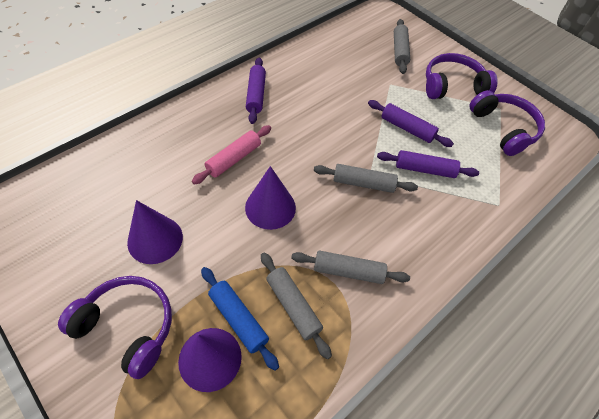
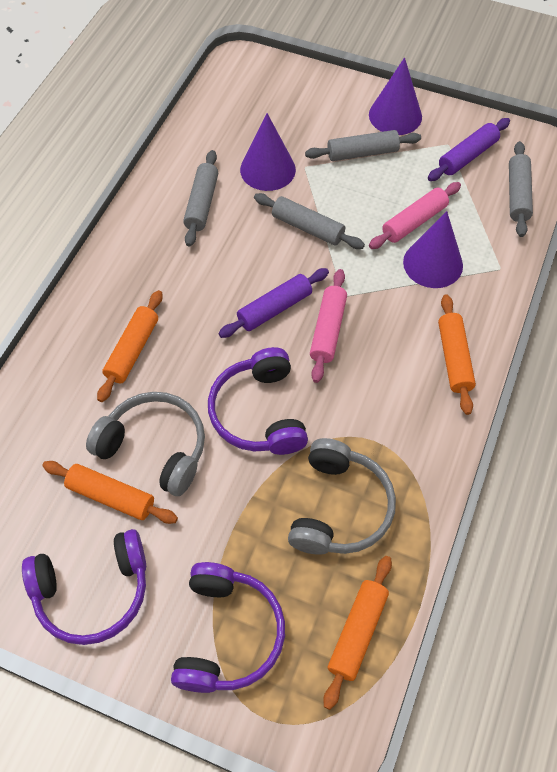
blue rolling pin: 1 -> 0
grey headphones: 0 -> 2
orange rolling pin: 0 -> 4
pink rolling pin: 1 -> 2
purple rolling pin: 3 -> 2

